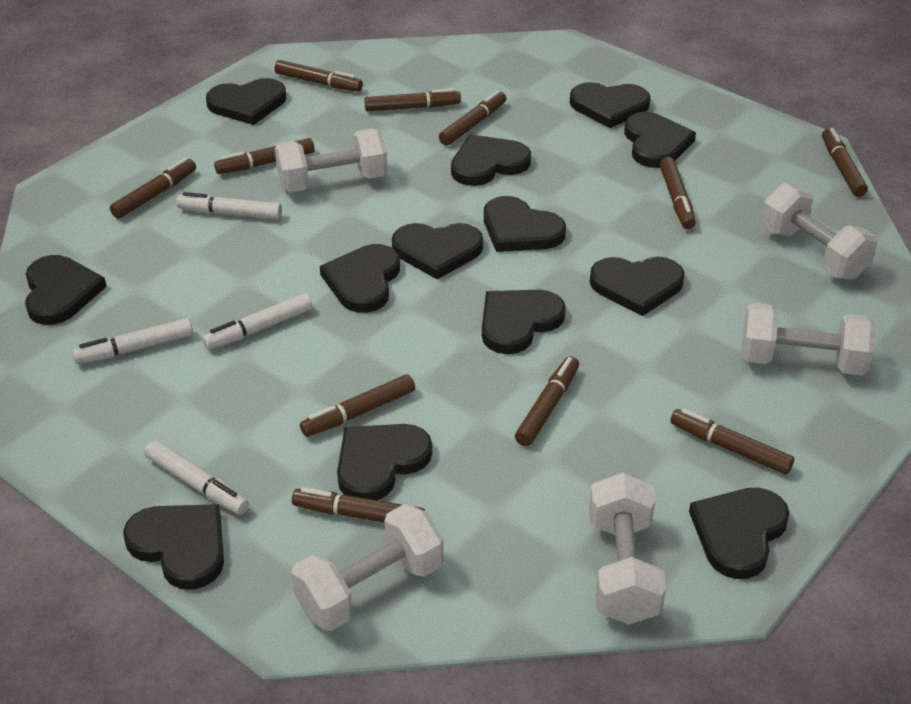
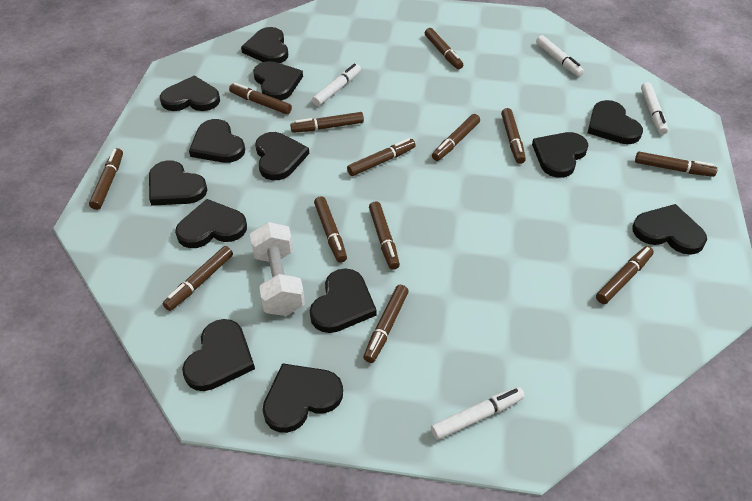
brown marker: 11 -> 13
white dumbbell: 5 -> 1

